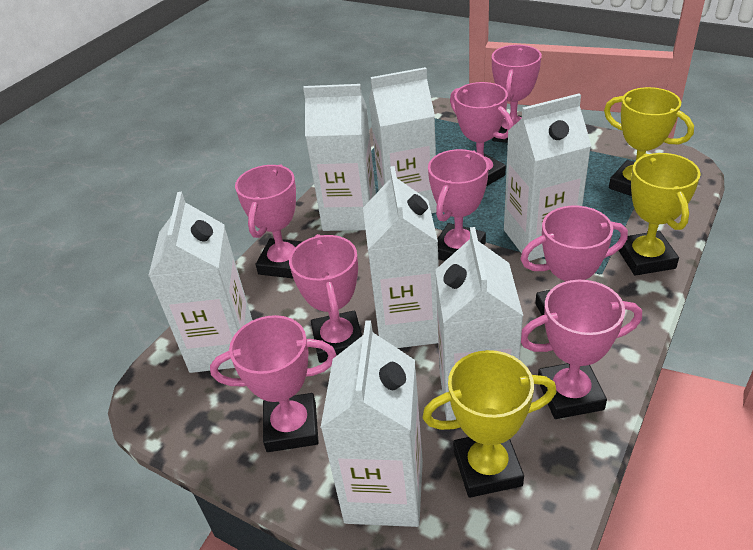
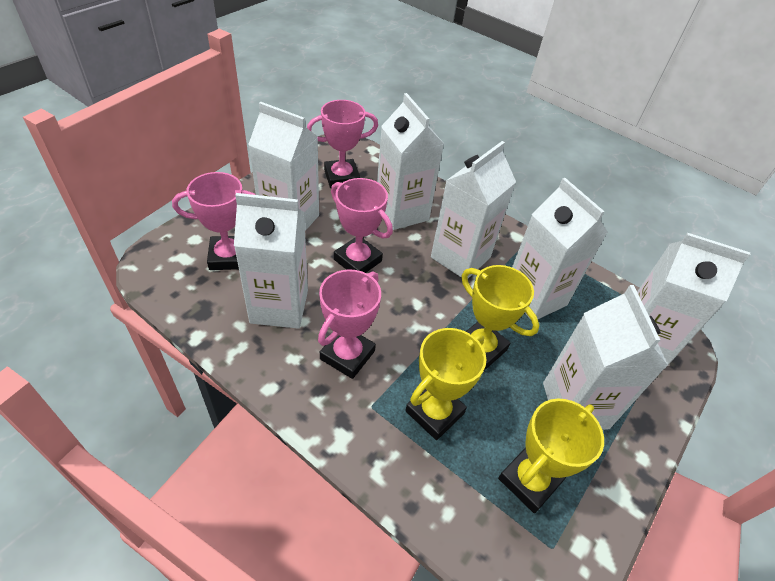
pink trophy: 8 -> 4

